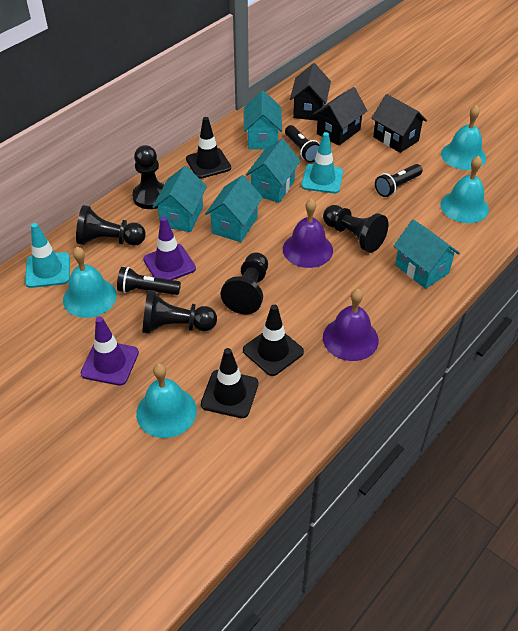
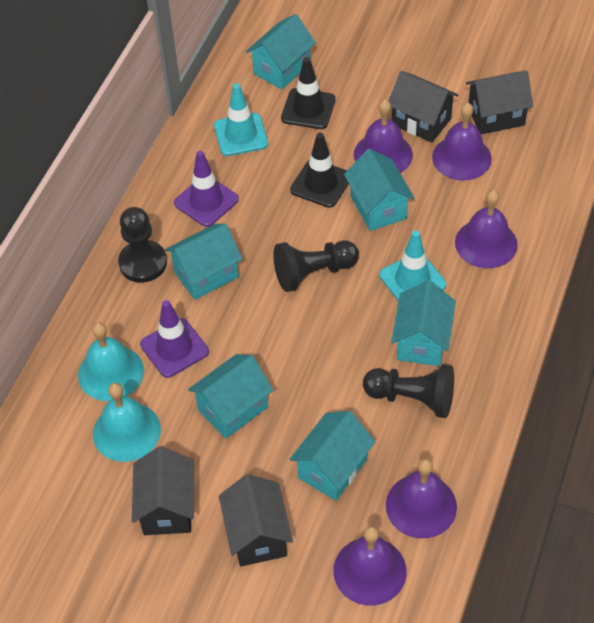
black flashlight: 3 -> 0
black house: 3 -> 4
black pawn: 5 -> 3
black traffic cone: 3 -> 2
purple bell: 2 -> 5
turquoise bell: 4 -> 2
turquoise house: 5 -> 6

